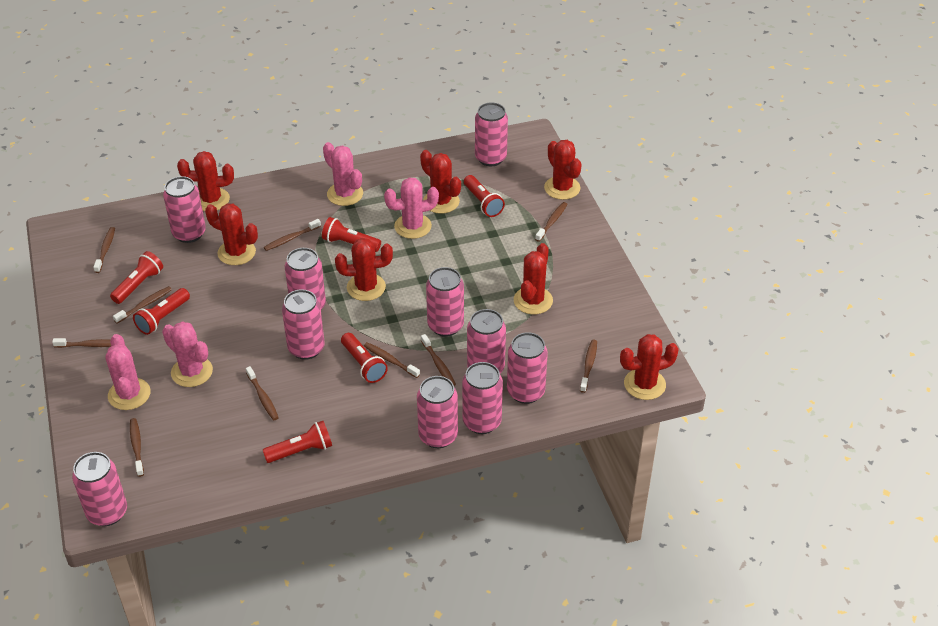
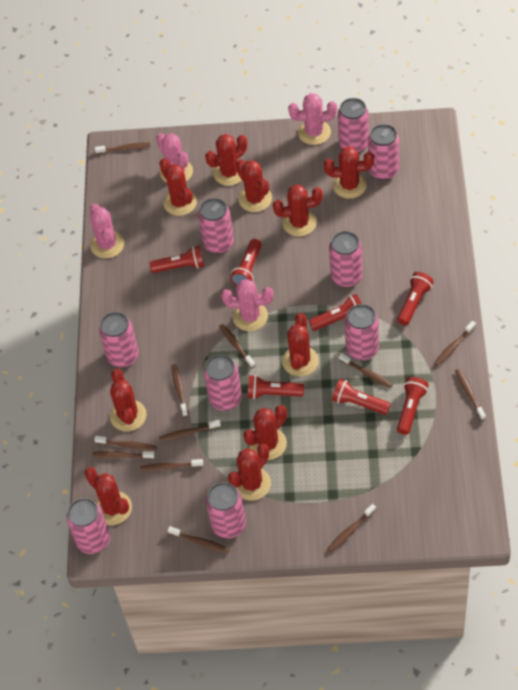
brown toothbrush: 10 -> 12
pink can: 10 -> 9
red cactus: 7 -> 10
red flashlight: 6 -> 7

